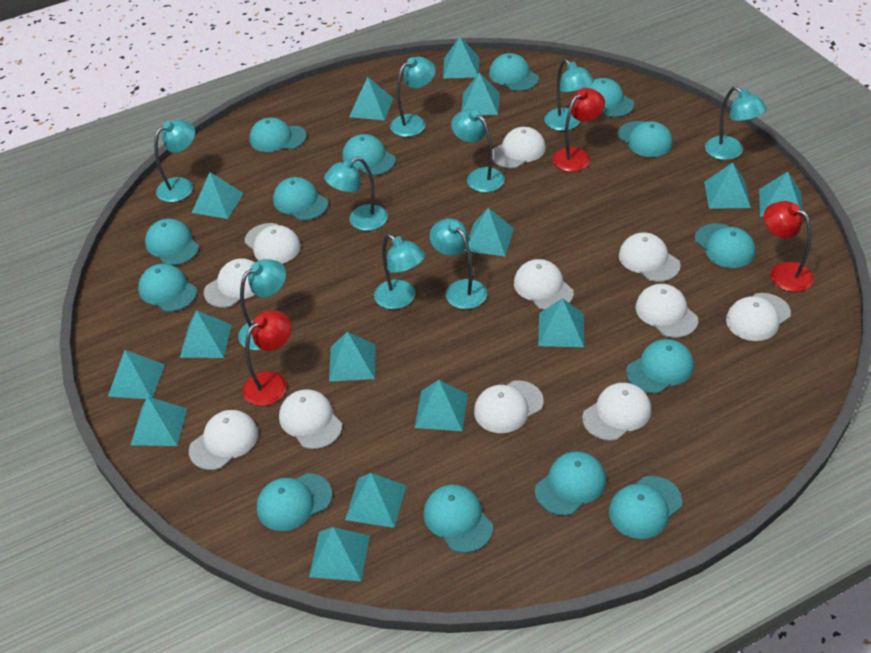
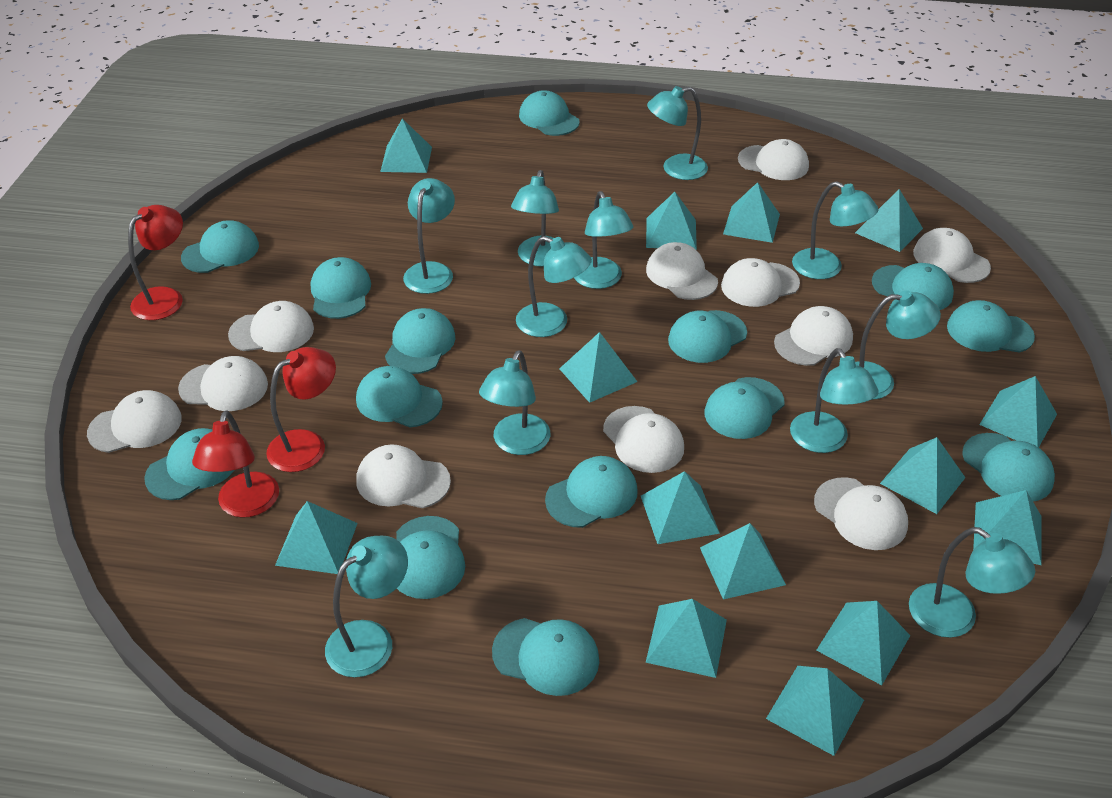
turquoise lamp: 9 -> 11
turquoise pyramid: 15 -> 14

